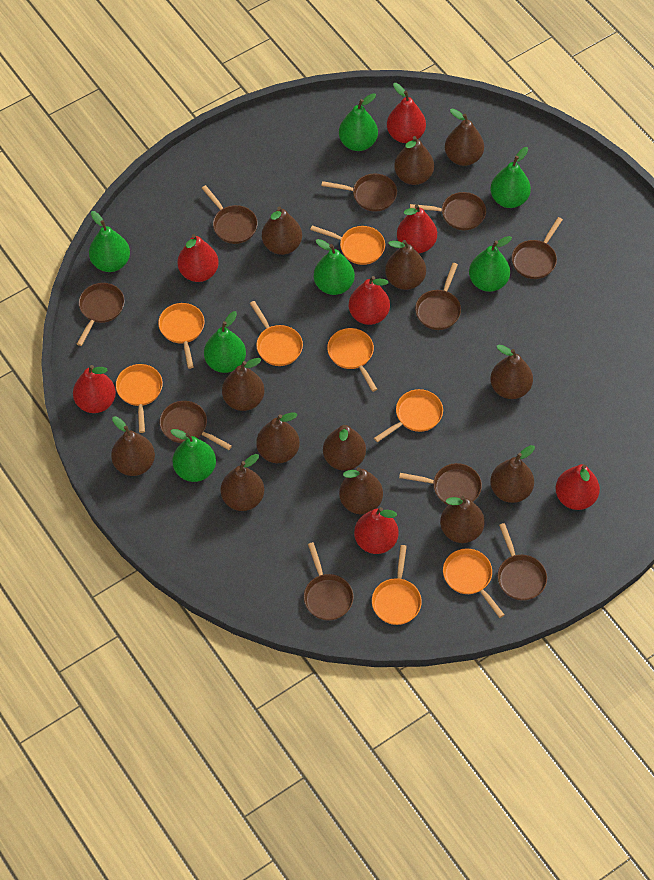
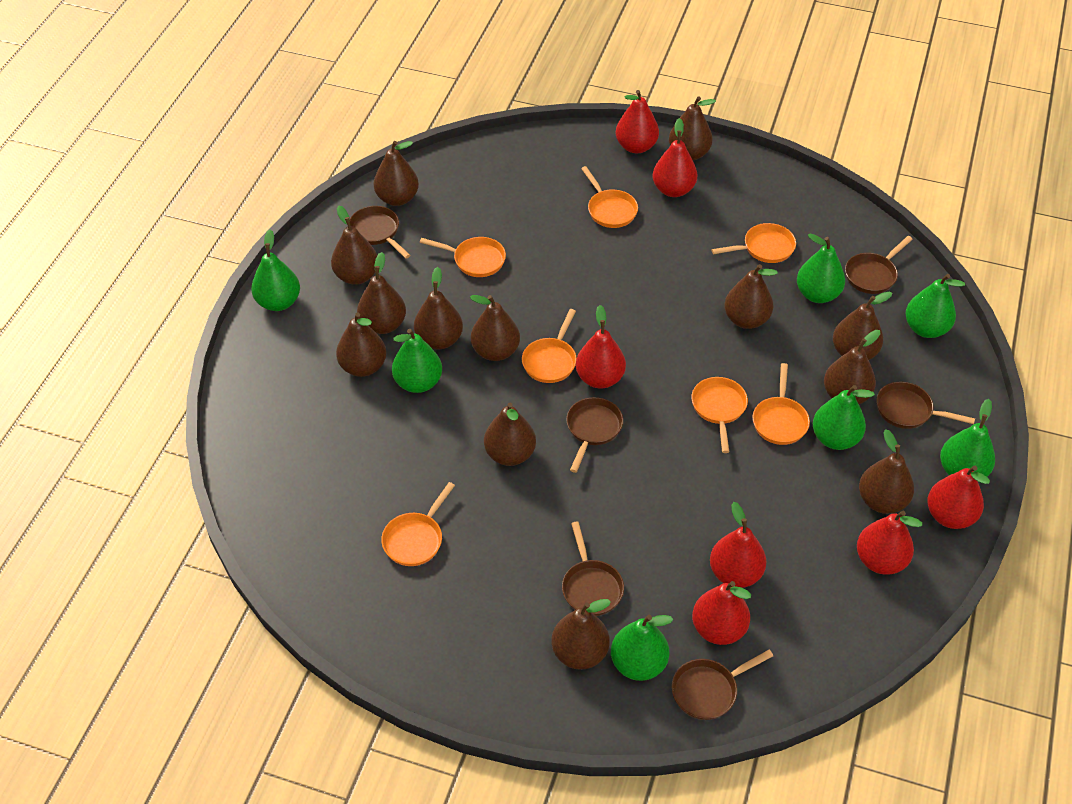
brown pan: 10 -> 6
orange pan: 8 -> 7

